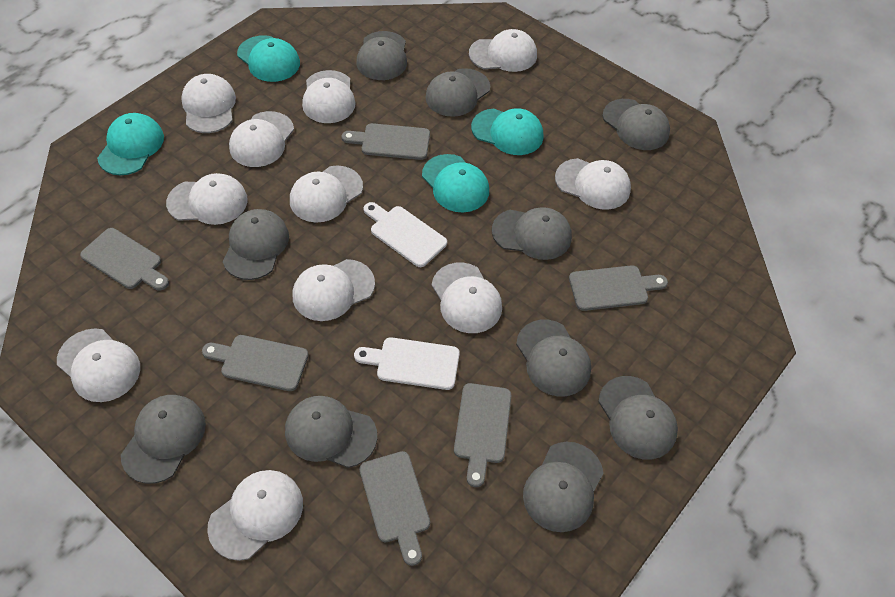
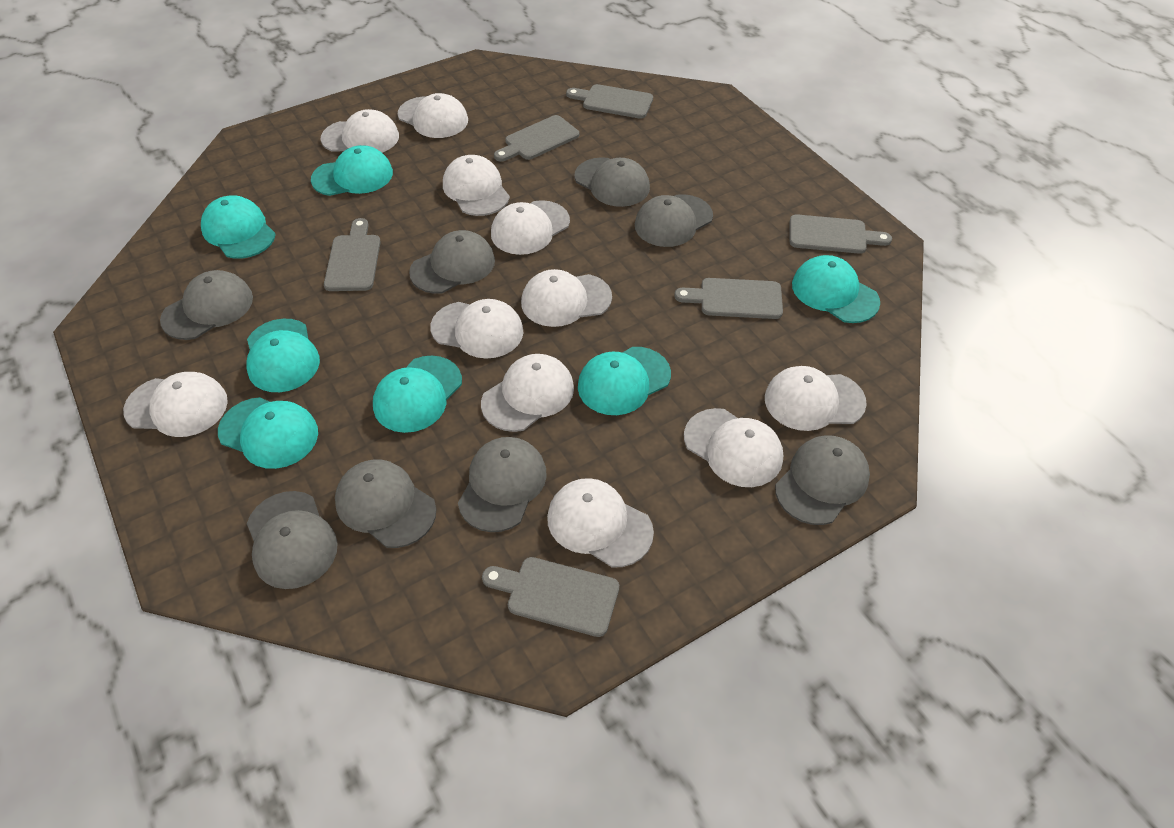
grey cap: 10 -> 8
turquoise cap: 4 -> 7
white cutting board: 2 -> 0

